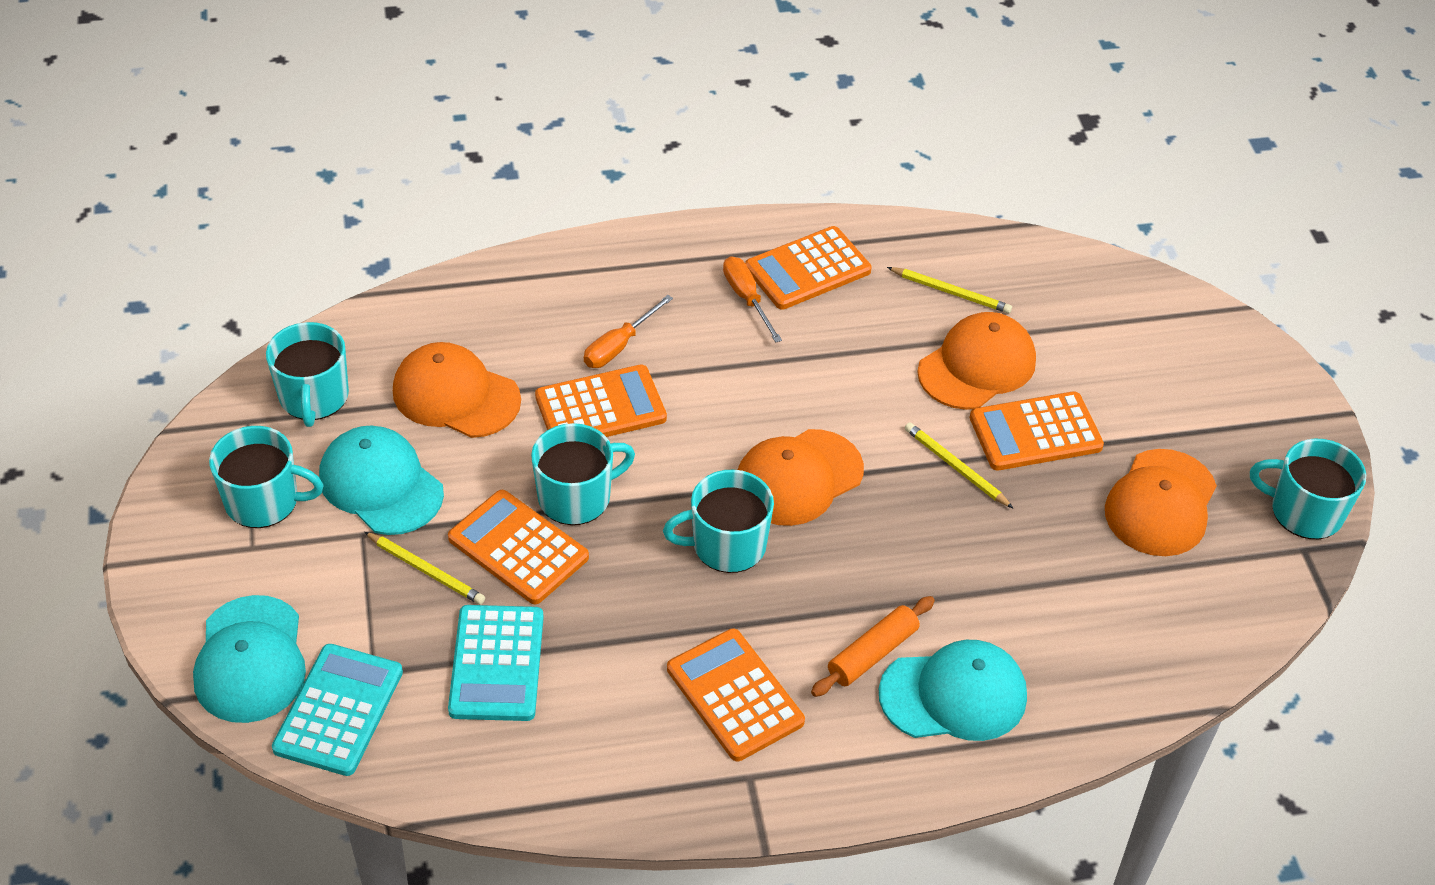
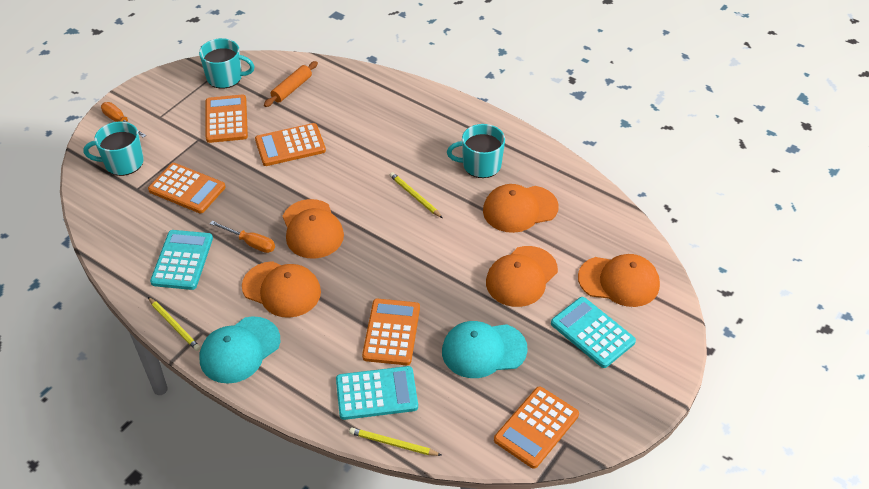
orange cap: 4 -> 5
turquoise calculator: 2 -> 3
turquoise cap: 3 -> 2
turquoise mug: 5 -> 3

